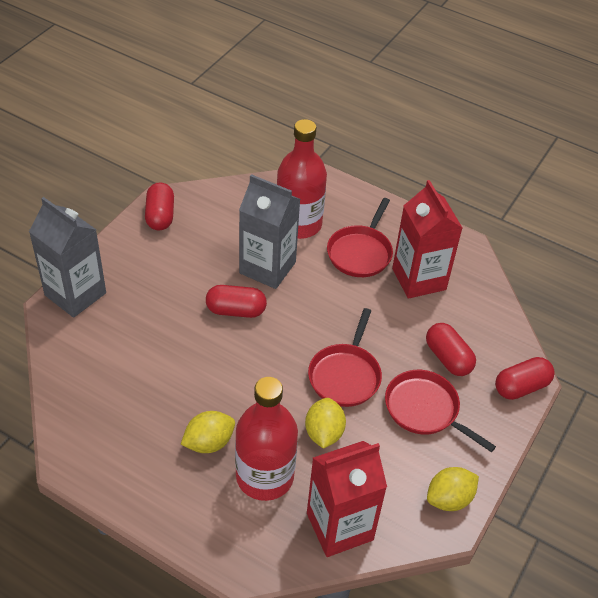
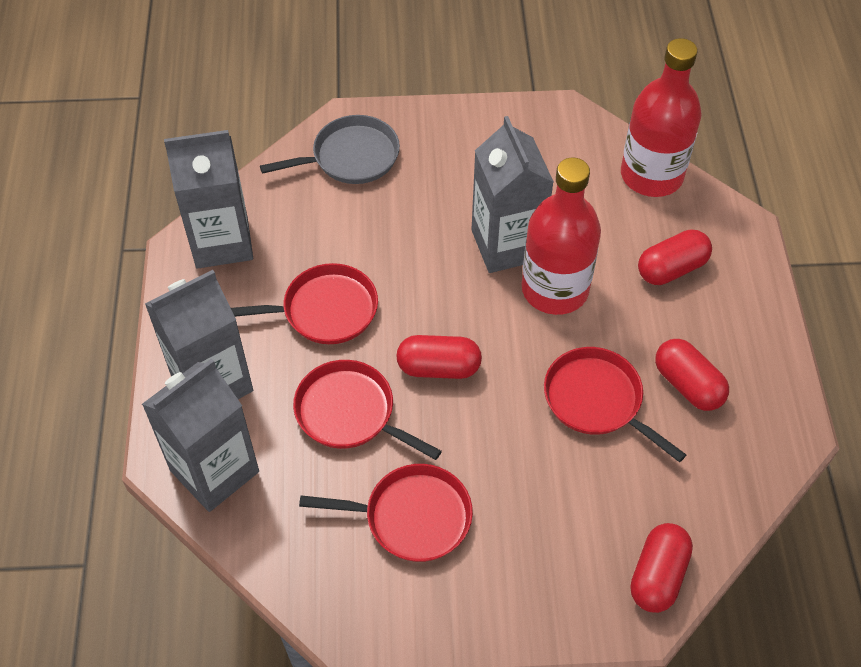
grey carton: 2 -> 4
grey pan: 0 -> 1
red carton: 2 -> 0
red pan: 3 -> 4
yellow lemon: 3 -> 0

